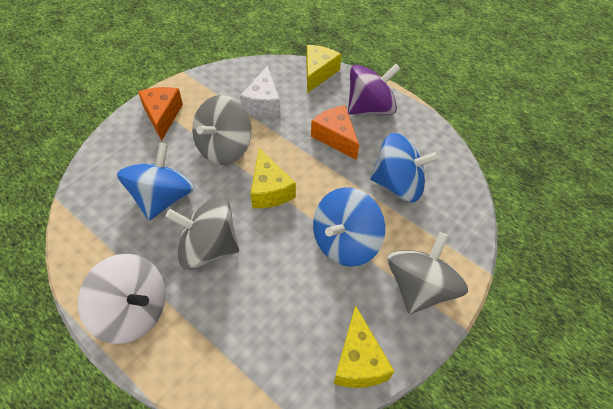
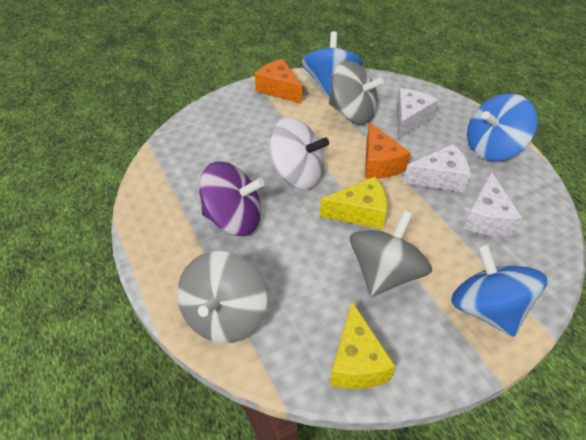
white cheese: 1 -> 3
yellow cheese: 3 -> 2

